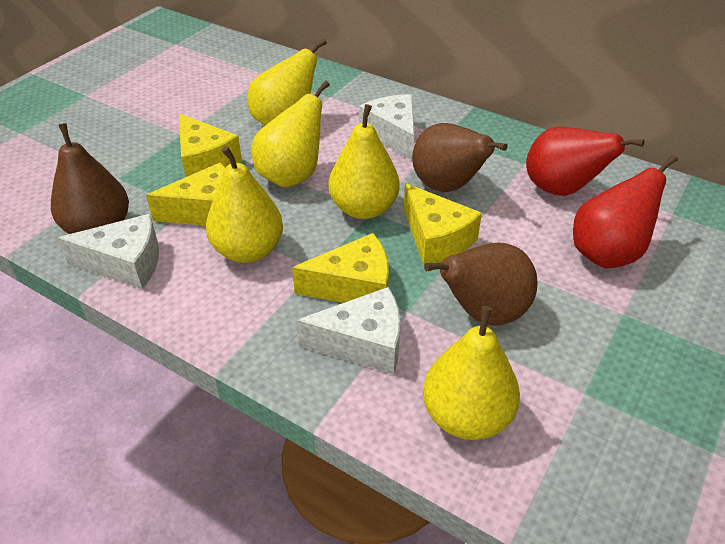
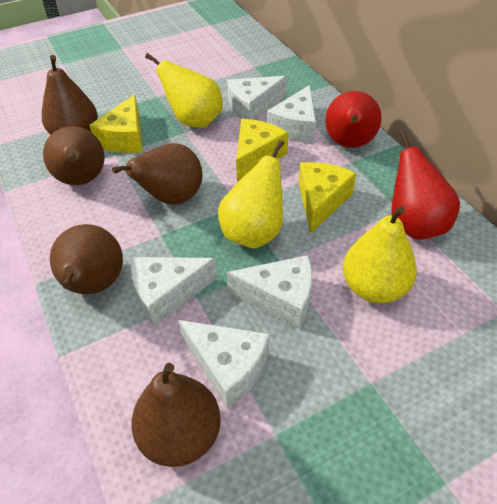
brown pear: 3 -> 5
white cheese: 3 -> 5
yellow cheese: 4 -> 3
yellow pear: 5 -> 3

